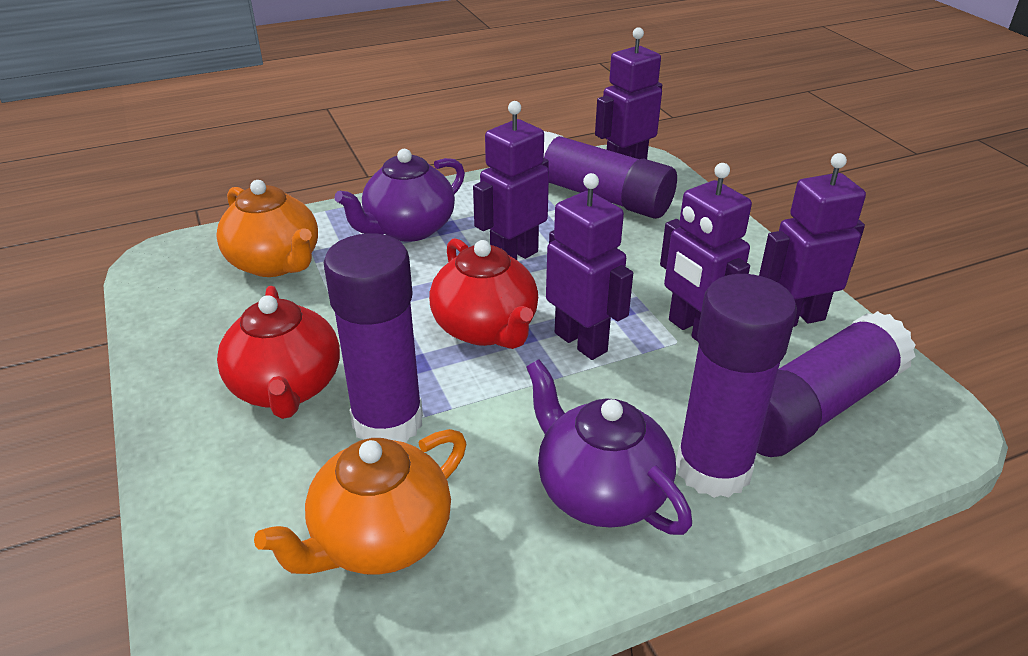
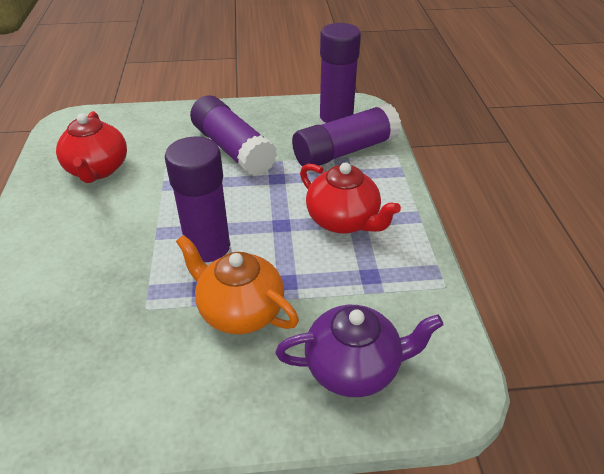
orange teapot: 2 -> 1
purple robot: 5 -> 0
purple teapot: 2 -> 1

